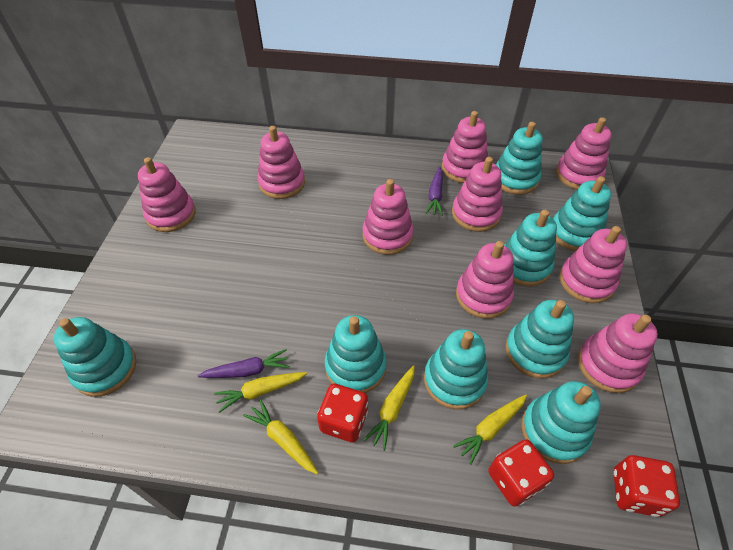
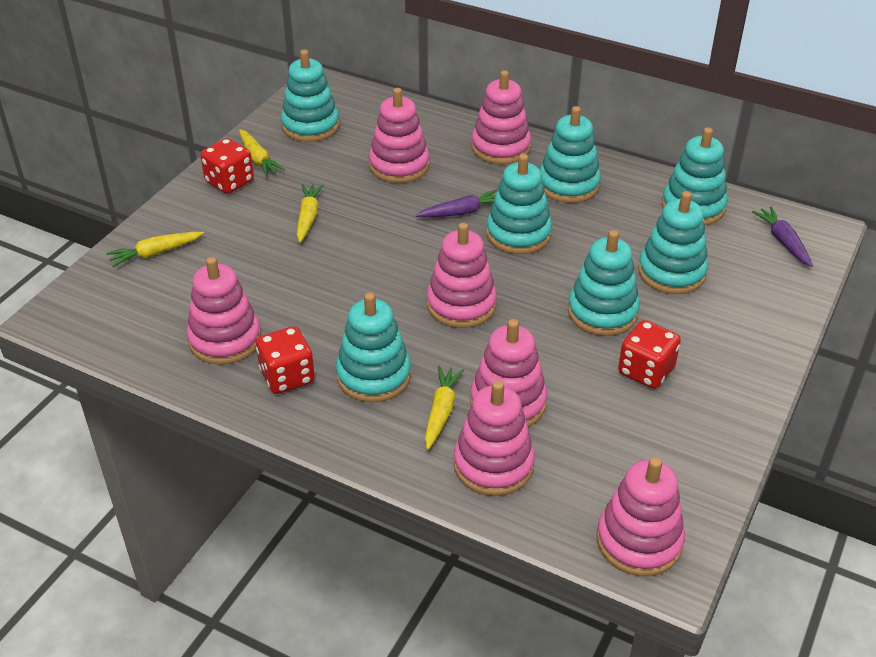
pink stacking toy: 9 -> 7
turquoise stacking toy: 8 -> 7

